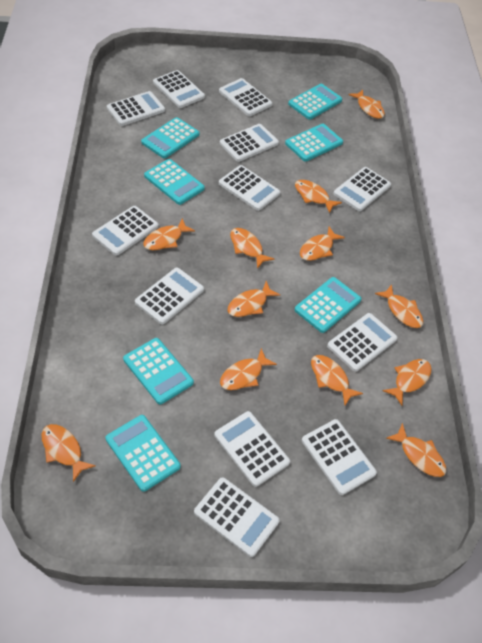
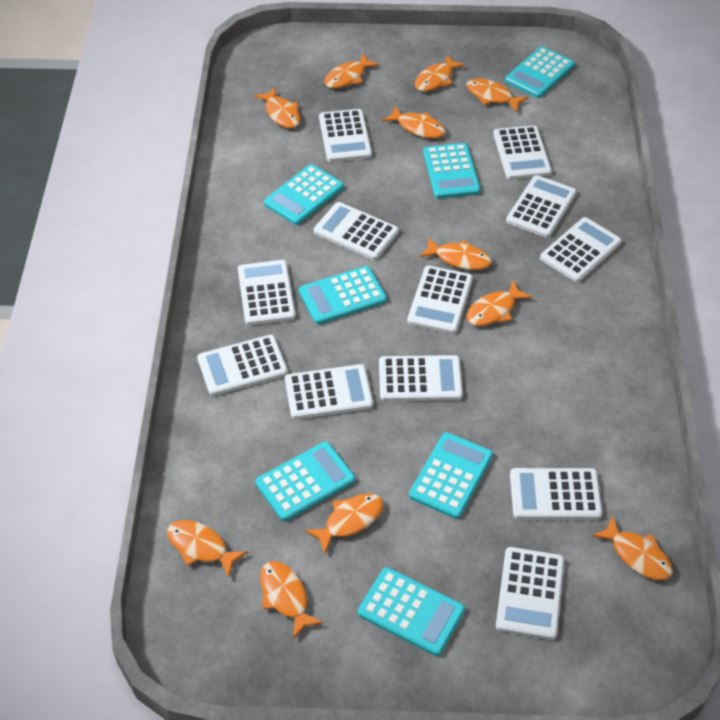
orange fish: 12 -> 11

